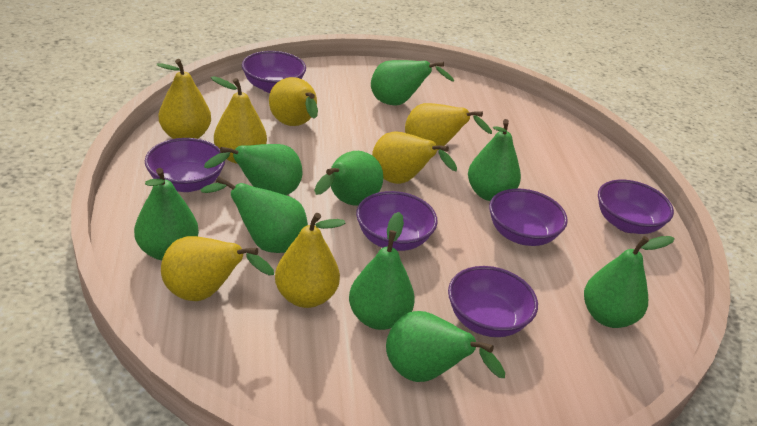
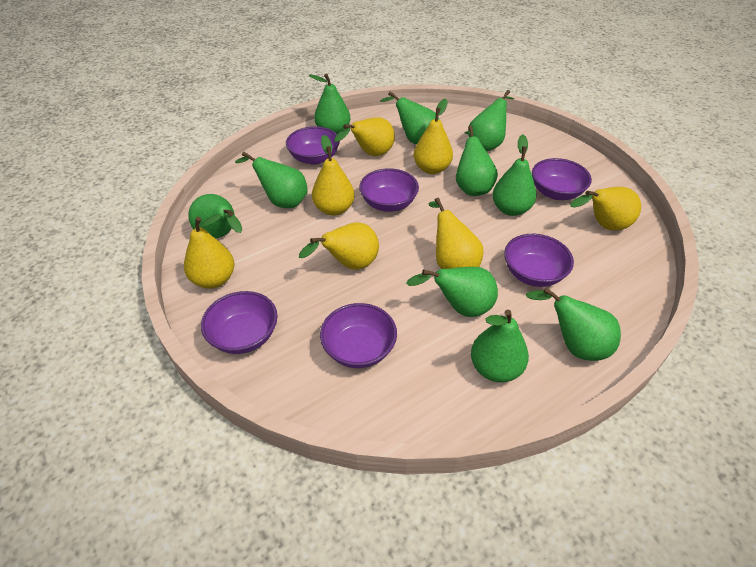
green pear: 9 -> 10

